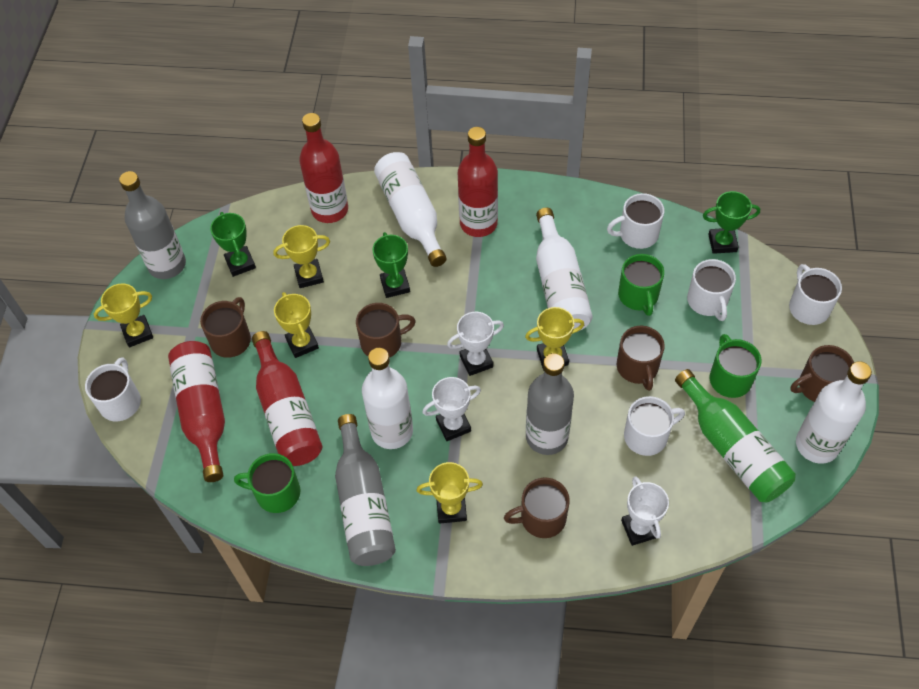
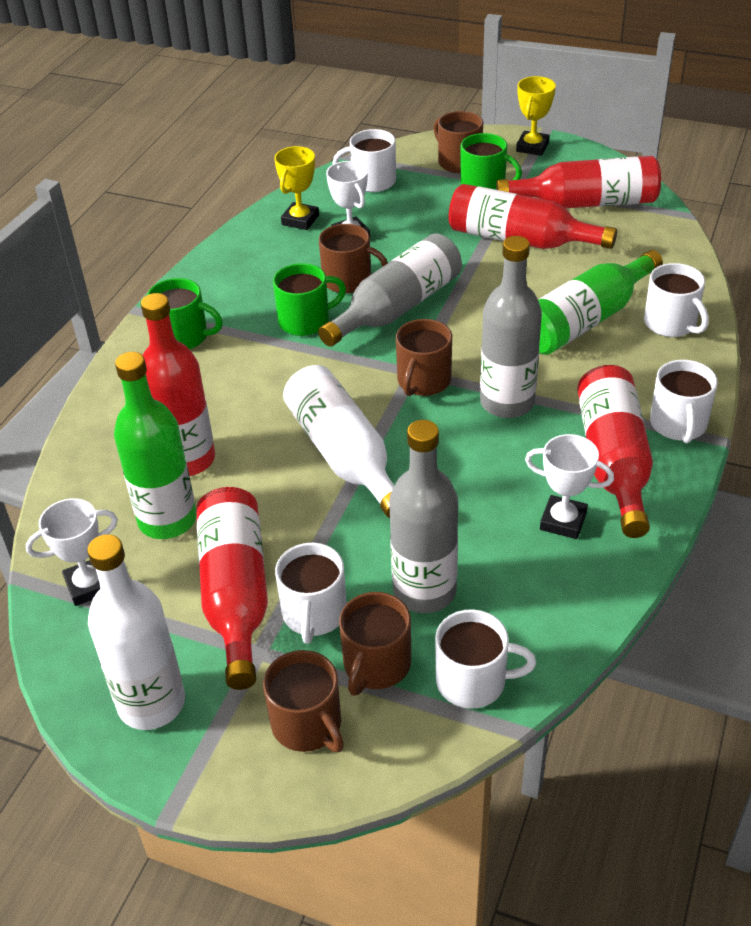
green bottle: 1 -> 2
green trophy: 3 -> 0
red bottle: 4 -> 5
white bottle: 4 -> 2
yellow trophy: 5 -> 2

